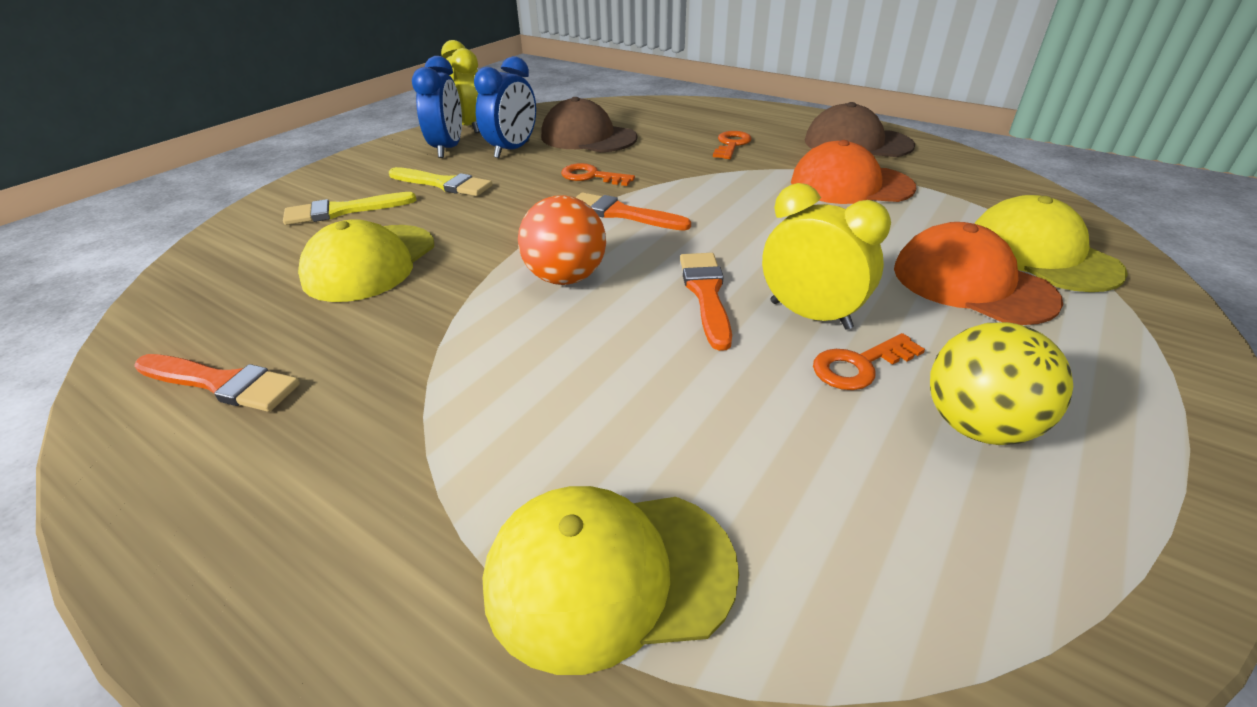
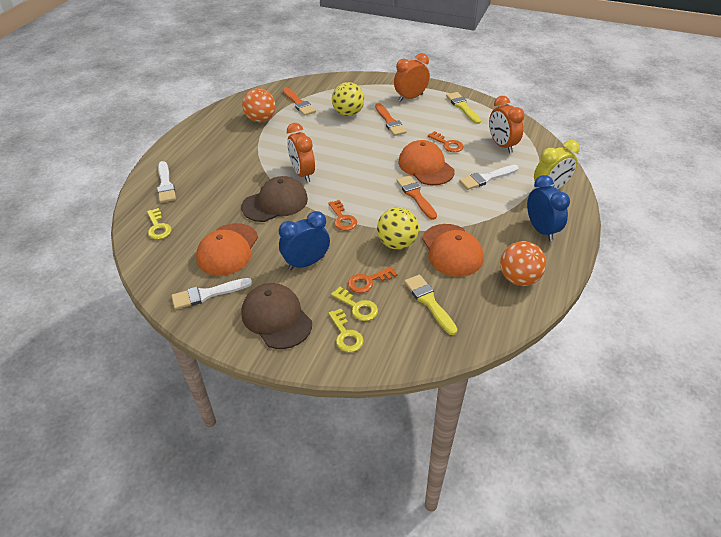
orange ball: 1 -> 2
orange cap: 2 -> 3
orange clock: 0 -> 3
white brush: 0 -> 3
yellow ball: 1 -> 2
yellow cap: 3 -> 0
yellow clock: 2 -> 1
yellow key: 0 -> 3

